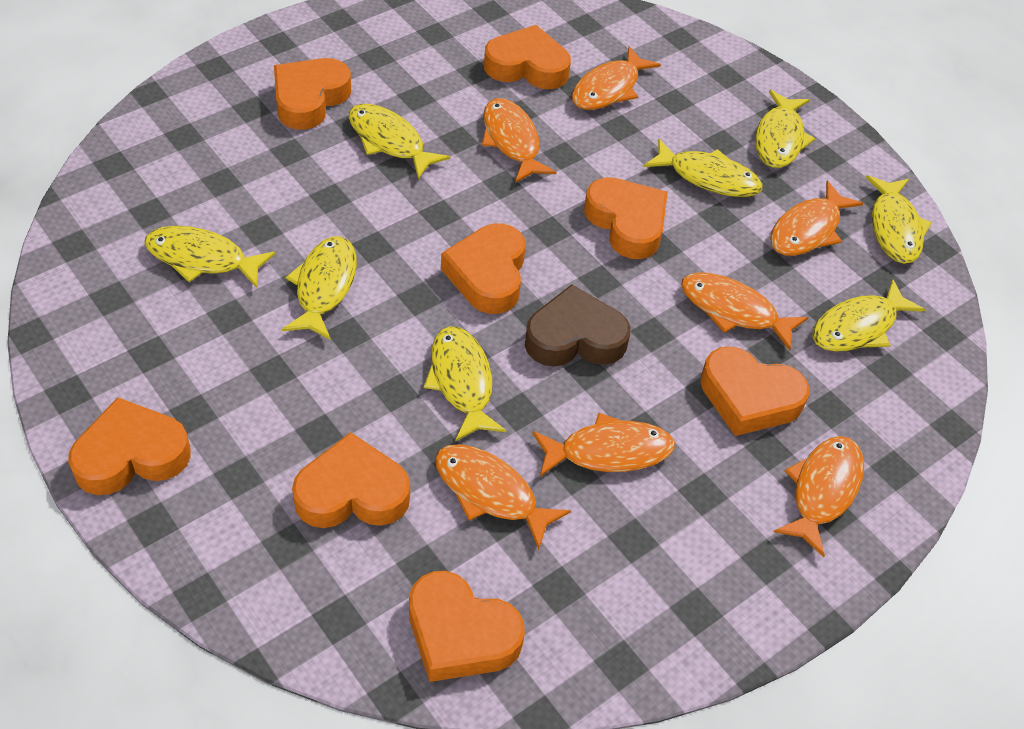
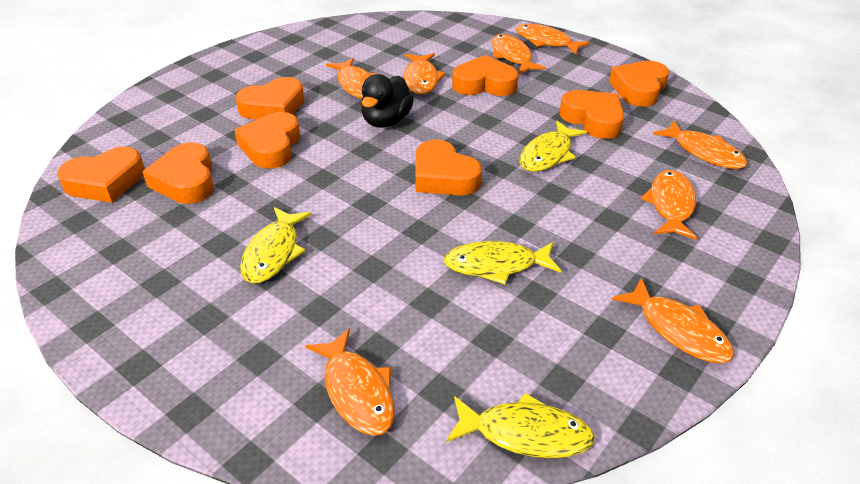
black duck: 0 -> 1
brown heart: 1 -> 0
orange fish: 7 -> 8
yellow fish: 8 -> 4

